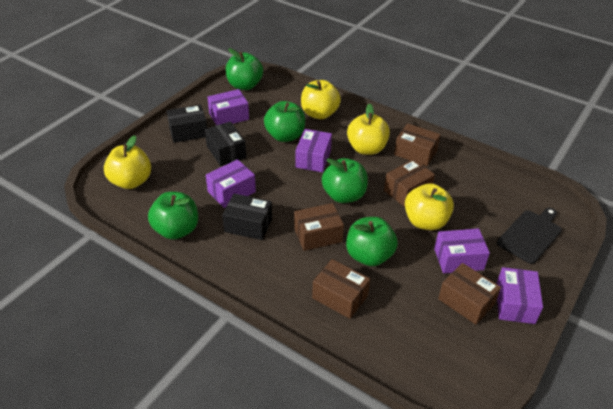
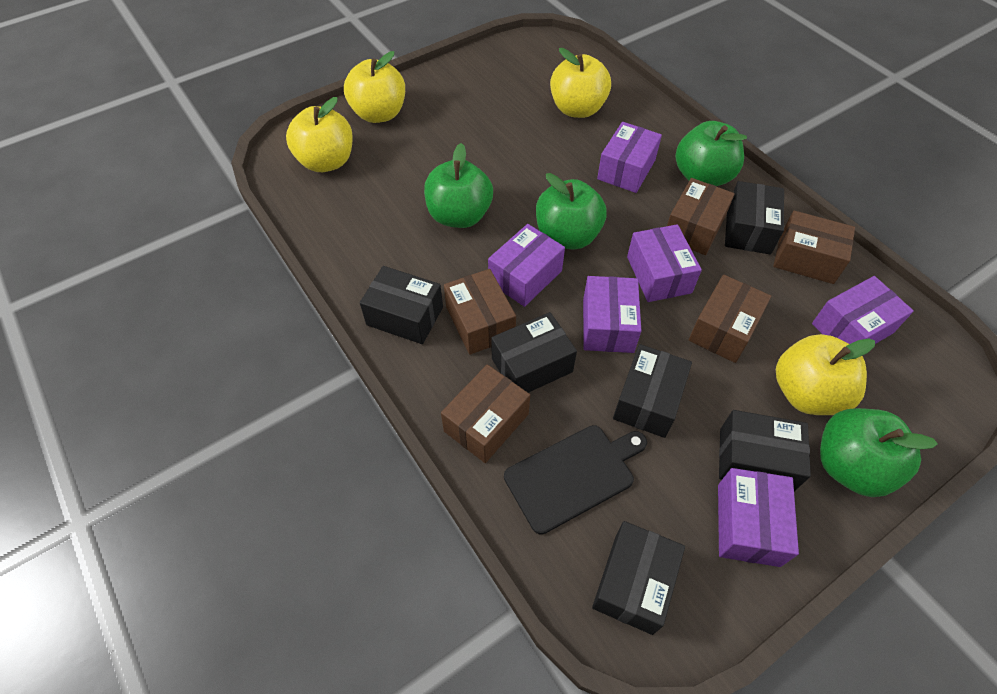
black box: 3 -> 6
green apple: 5 -> 4
purple box: 5 -> 6

